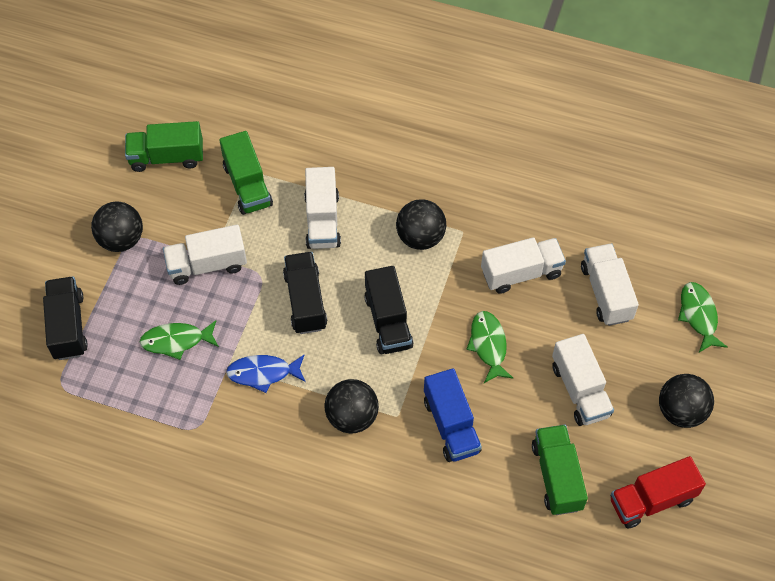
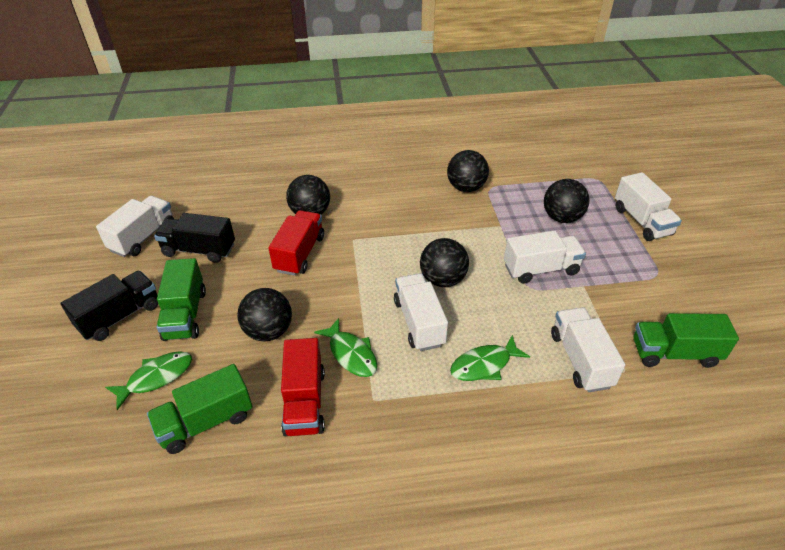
black ball: 4 -> 5
black truck: 3 -> 2
blue fish: 1 -> 0
blue truck: 1 -> 0
red truck: 1 -> 2

